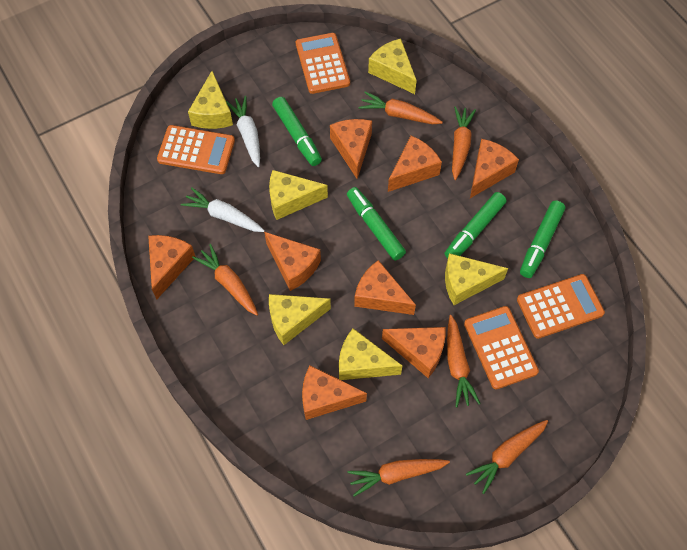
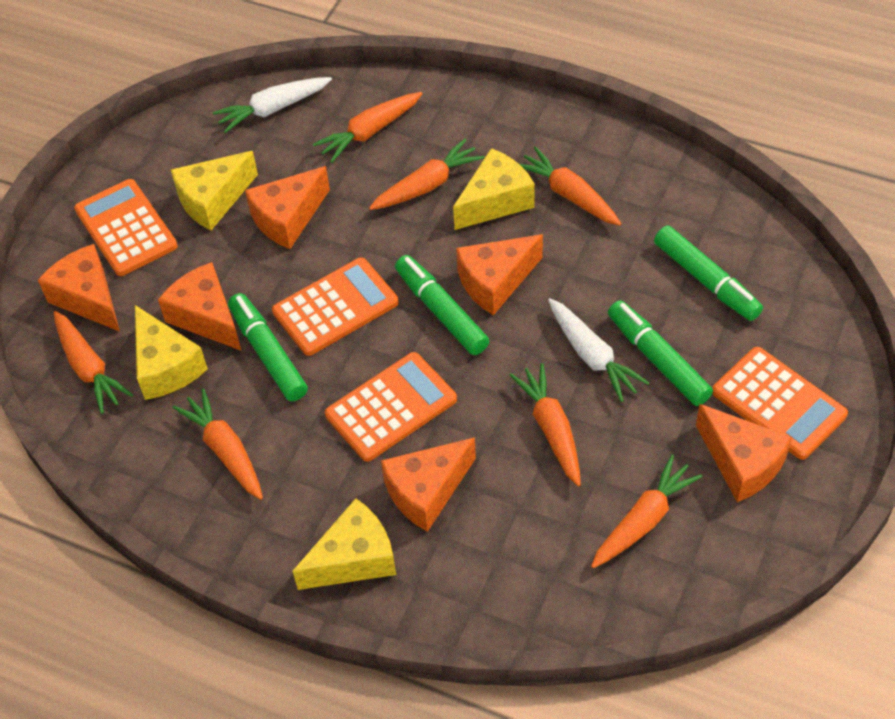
orange carrot: 6 -> 7
orange cheese: 8 -> 6
yellow cheese: 6 -> 4

